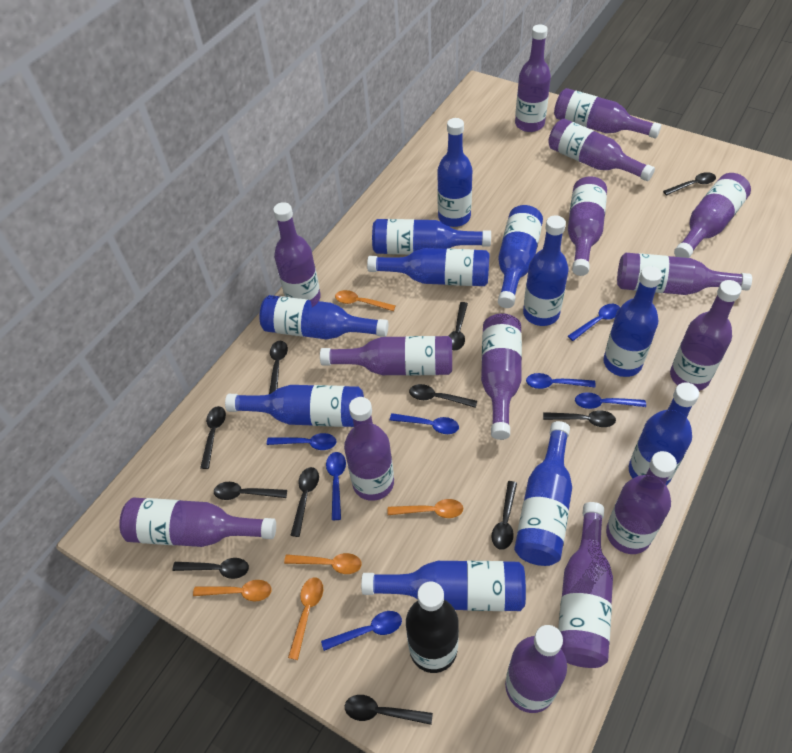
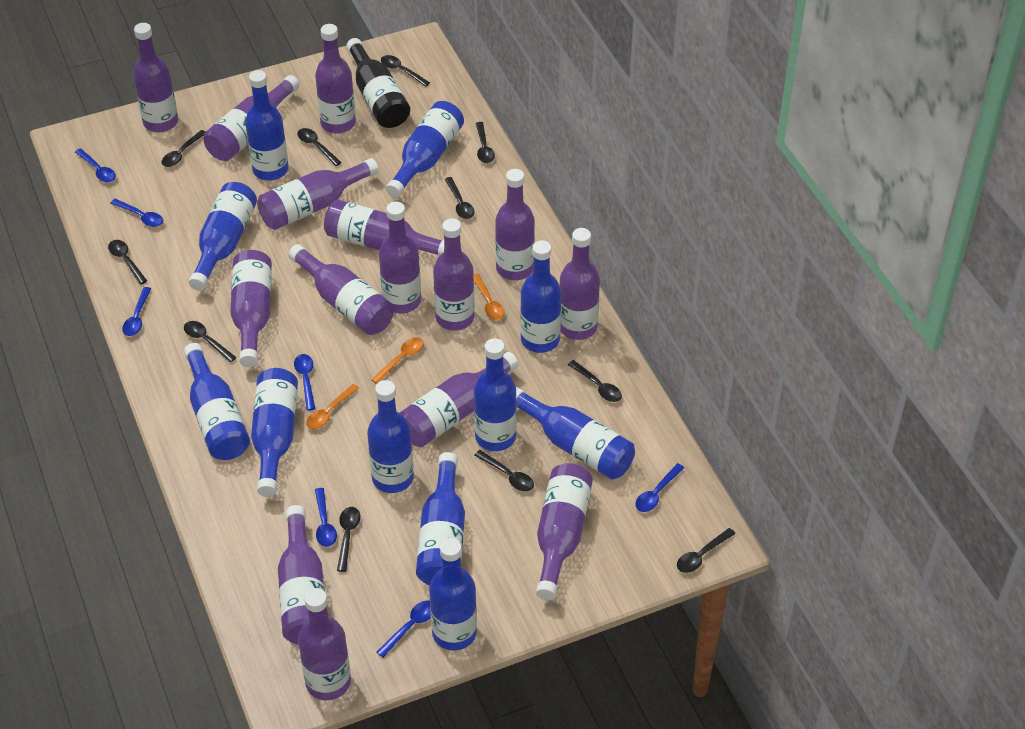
orange spoon: 5 -> 3

